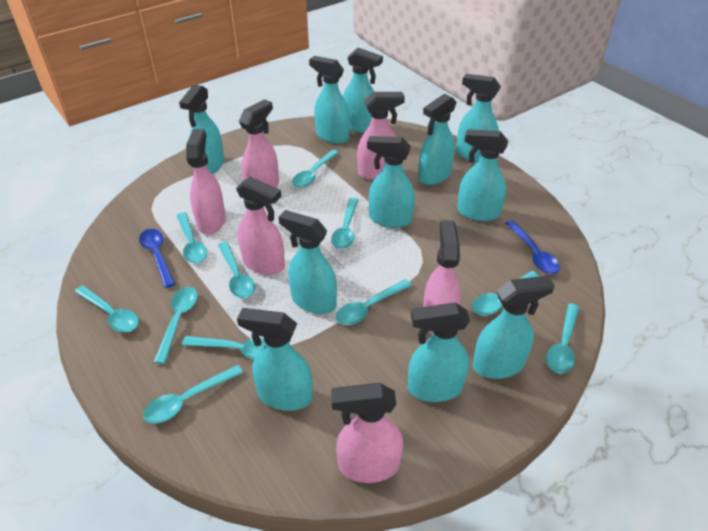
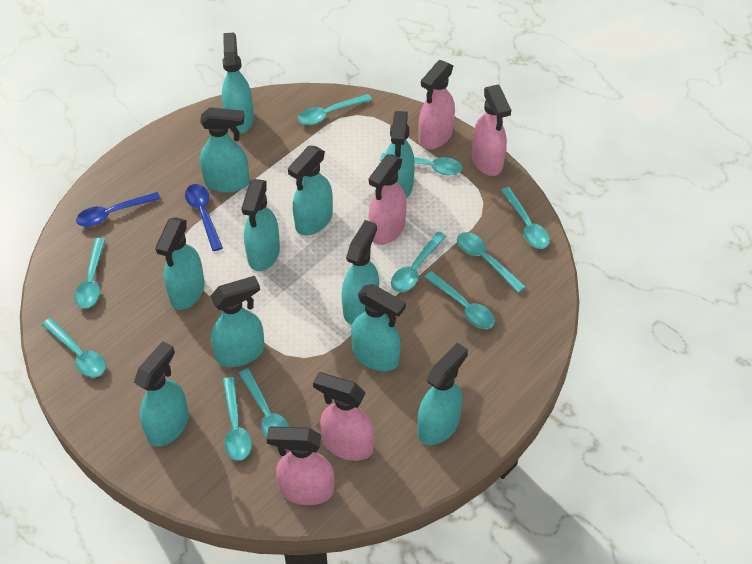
pink spray bottle: 6 -> 5
turquoise spoon: 11 -> 10

